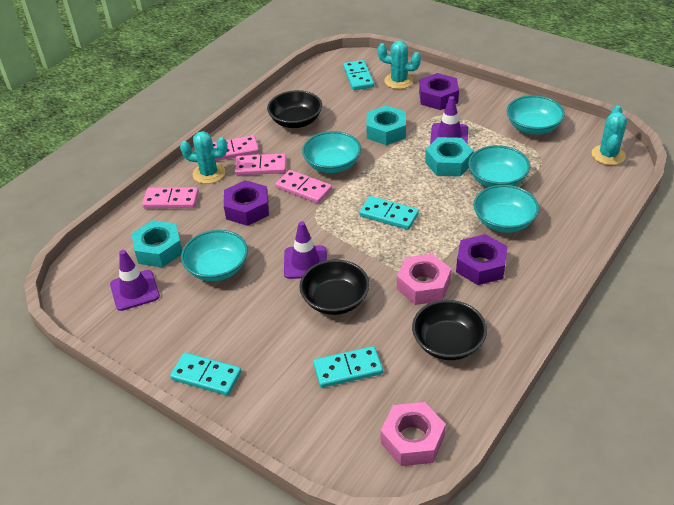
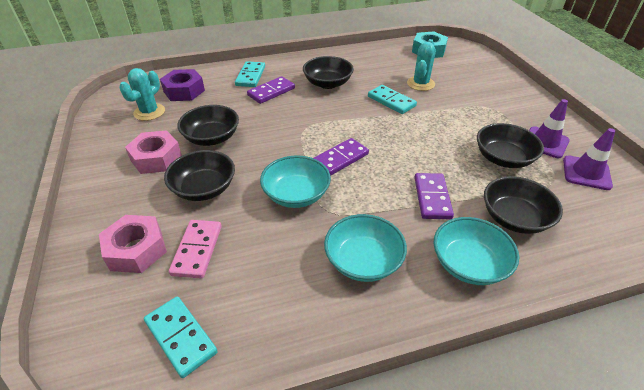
black bowl: 3 -> 5
pink domino: 4 -> 1
purple domino: 0 -> 3
purple nut: 3 -> 1
purple traffic cone: 3 -> 2
turquoise bowl: 5 -> 3
turquoise cactus: 3 -> 2
turquoise domino: 4 -> 3
turquoise nut: 3 -> 1

